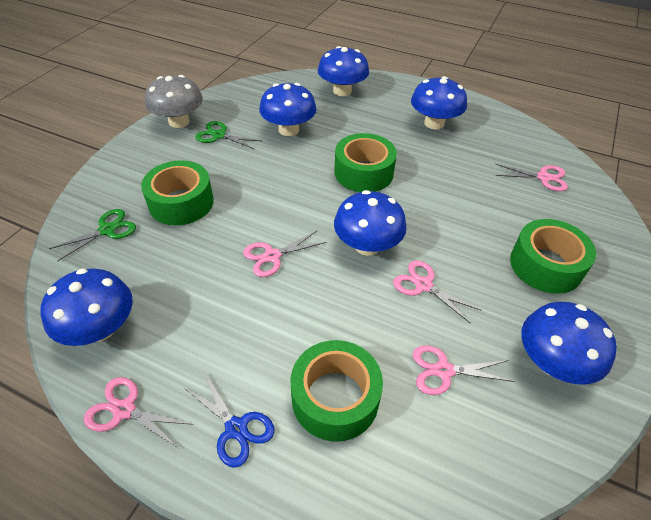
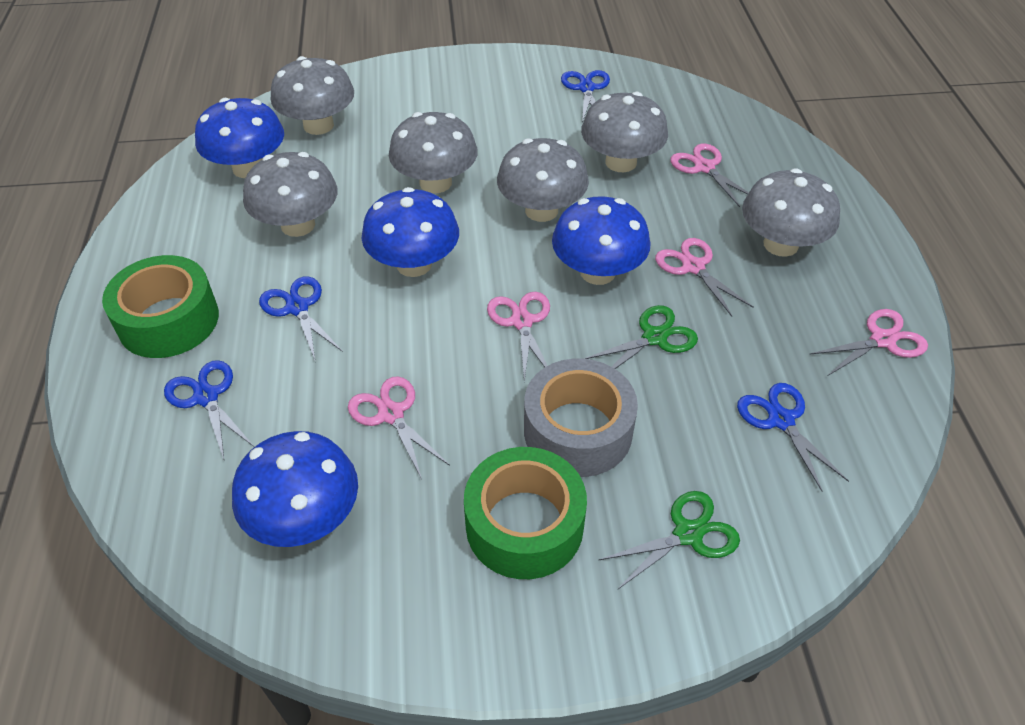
blue mushroom: 6 -> 4
blue scissors: 1 -> 4
green tape: 4 -> 2
grey mushroom: 1 -> 6
grey tape: 0 -> 1

